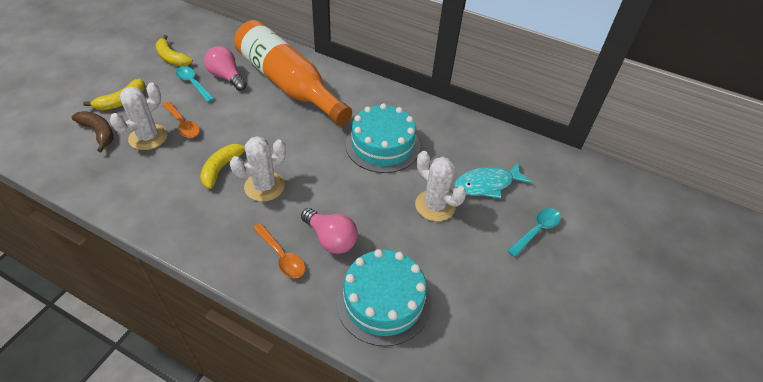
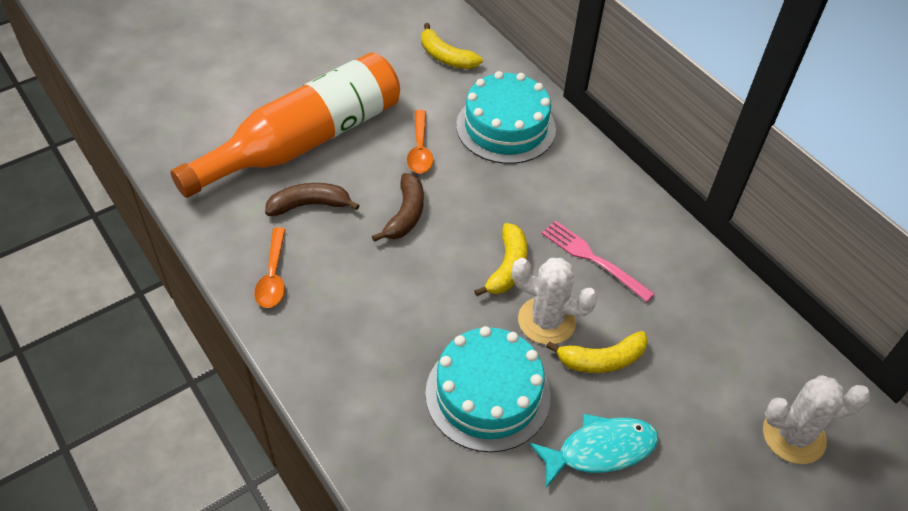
brown banana: 1 -> 2
pink fork: 0 -> 1
pink light bulb: 2 -> 0
turquoise spoon: 2 -> 0
white cactus: 3 -> 2

